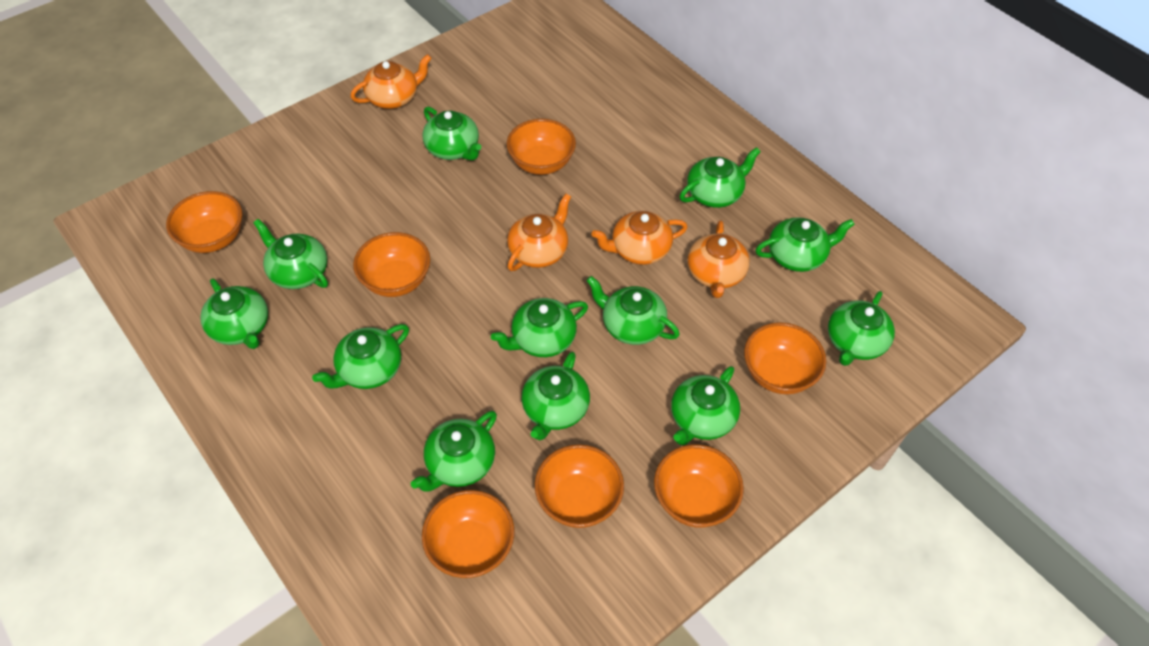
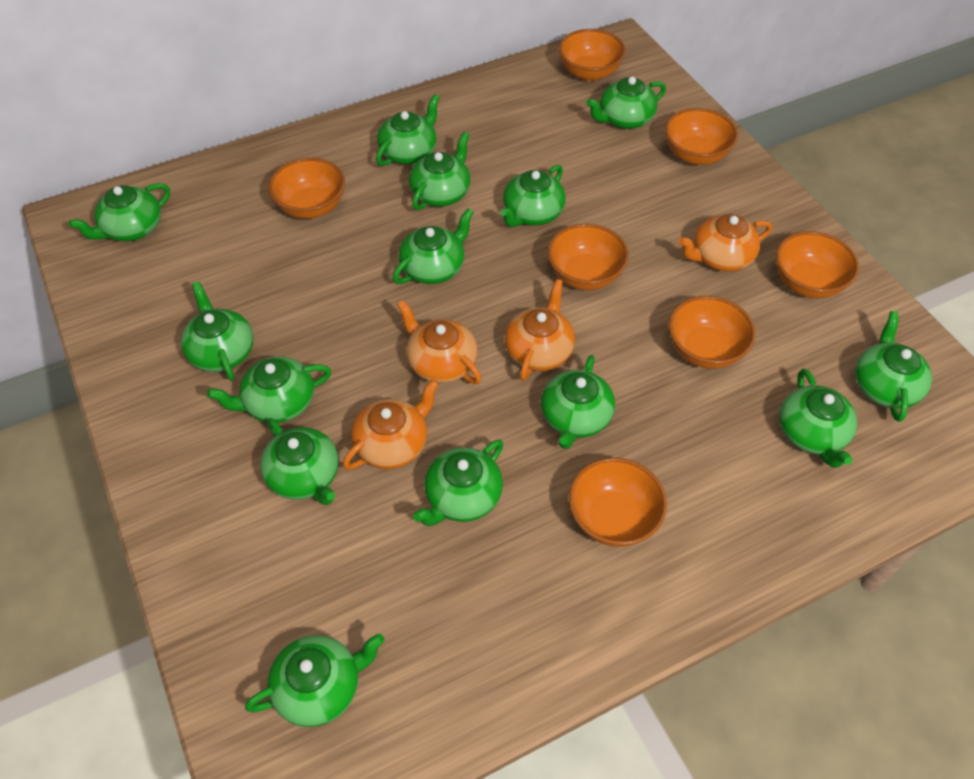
green teapot: 12 -> 14

